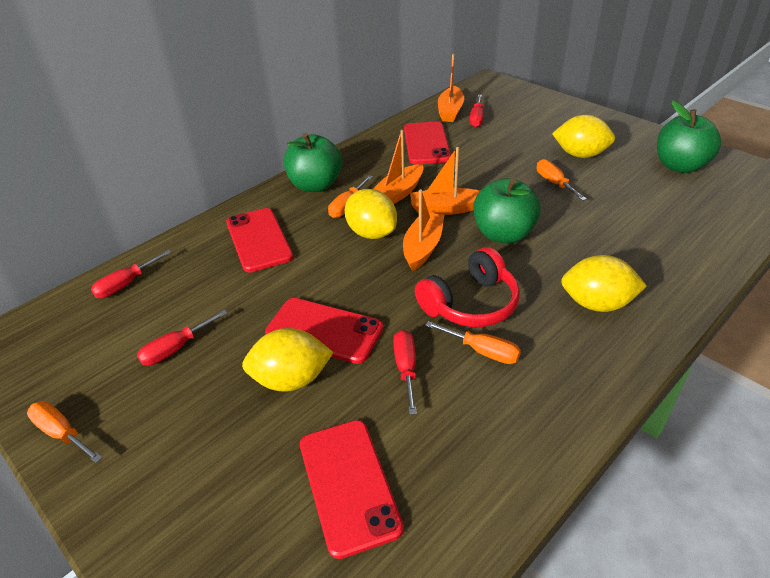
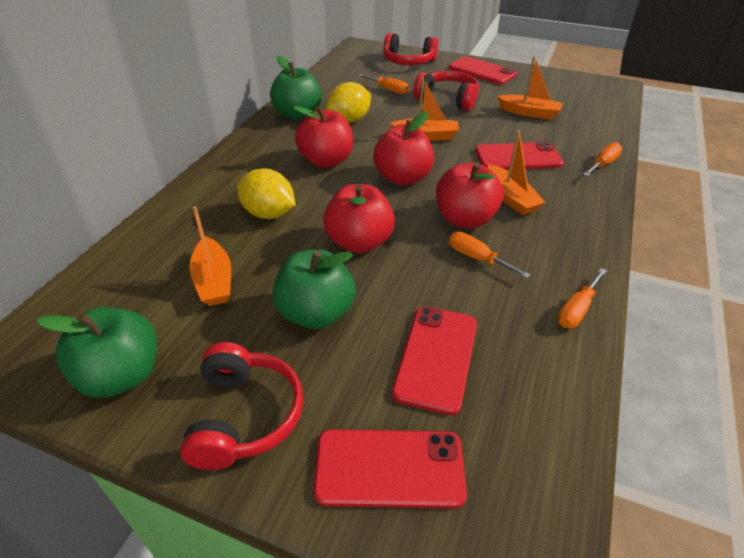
red apple: 0 -> 4
red headphones: 1 -> 3
red screwdriver: 4 -> 0
yellow lemon: 4 -> 2

